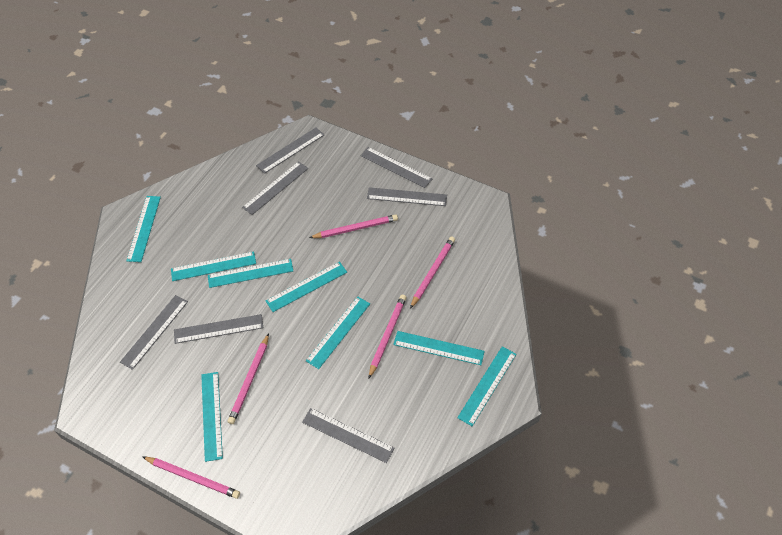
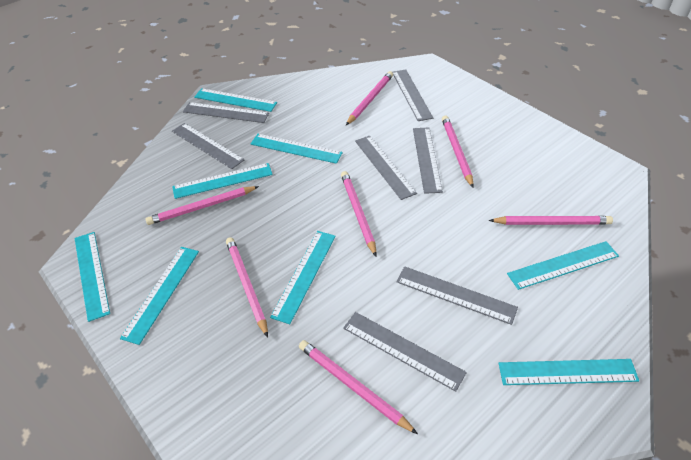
pink pencil: 5 -> 7

